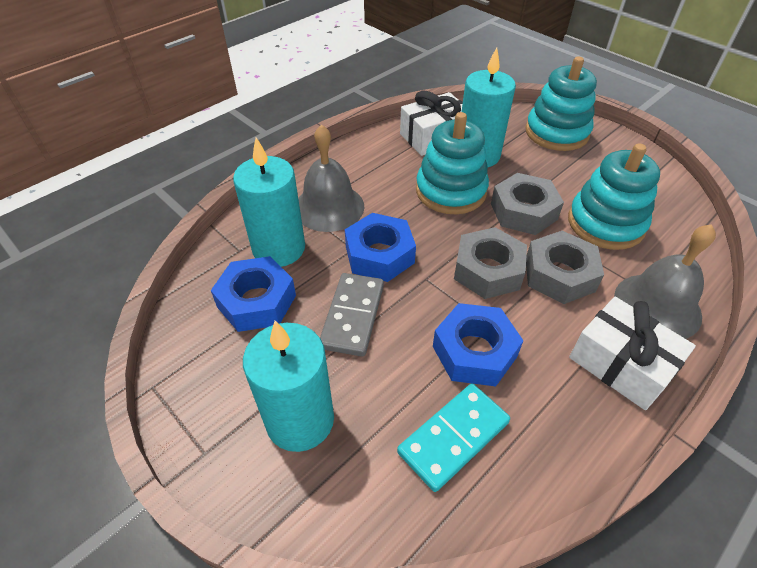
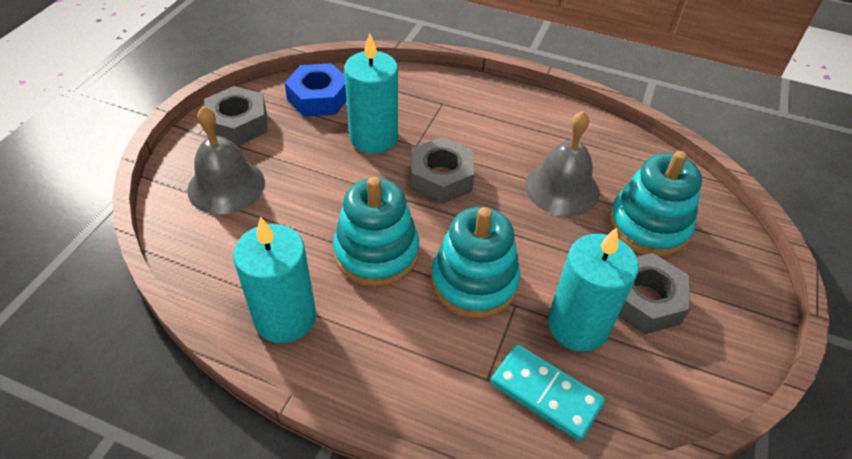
blue nut: 3 -> 1
grey domino: 1 -> 0
white gift: 2 -> 0

